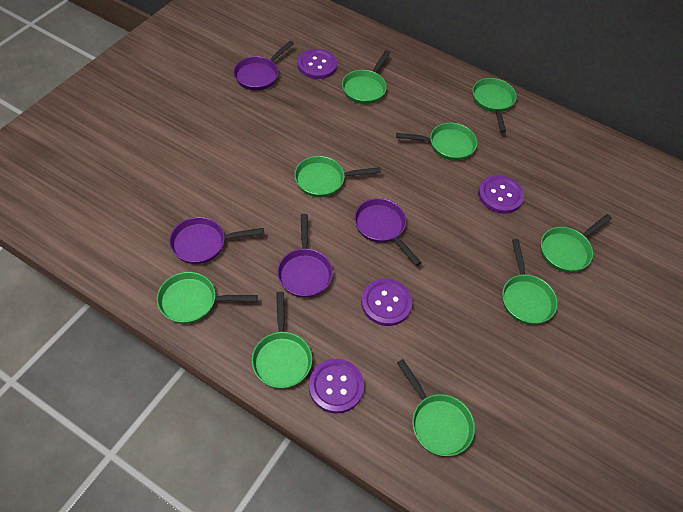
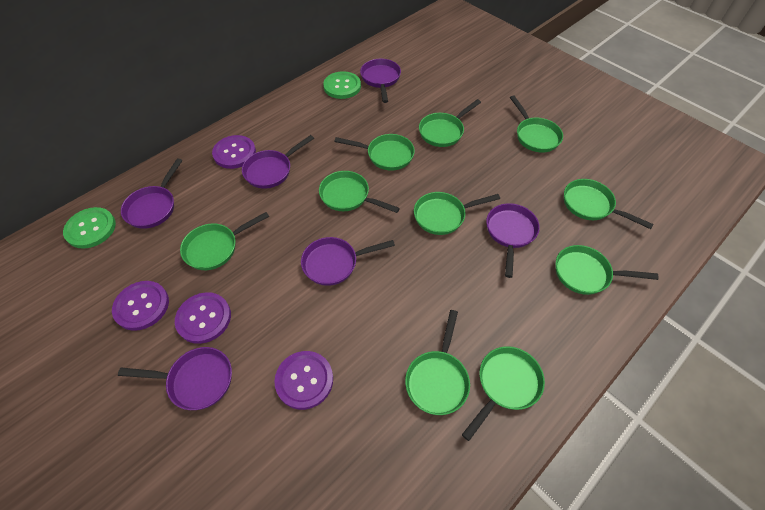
green button: 0 -> 2
green pan: 9 -> 10
purple pan: 4 -> 6

